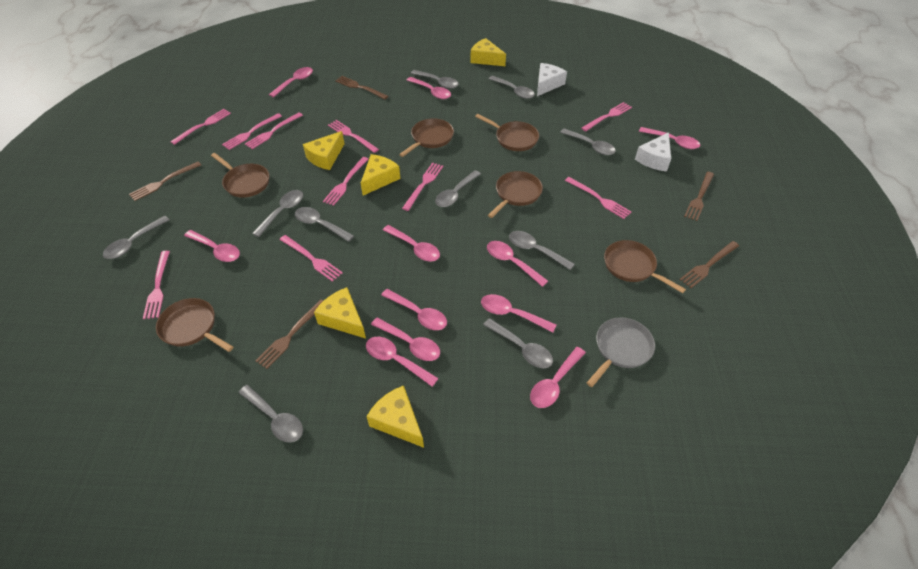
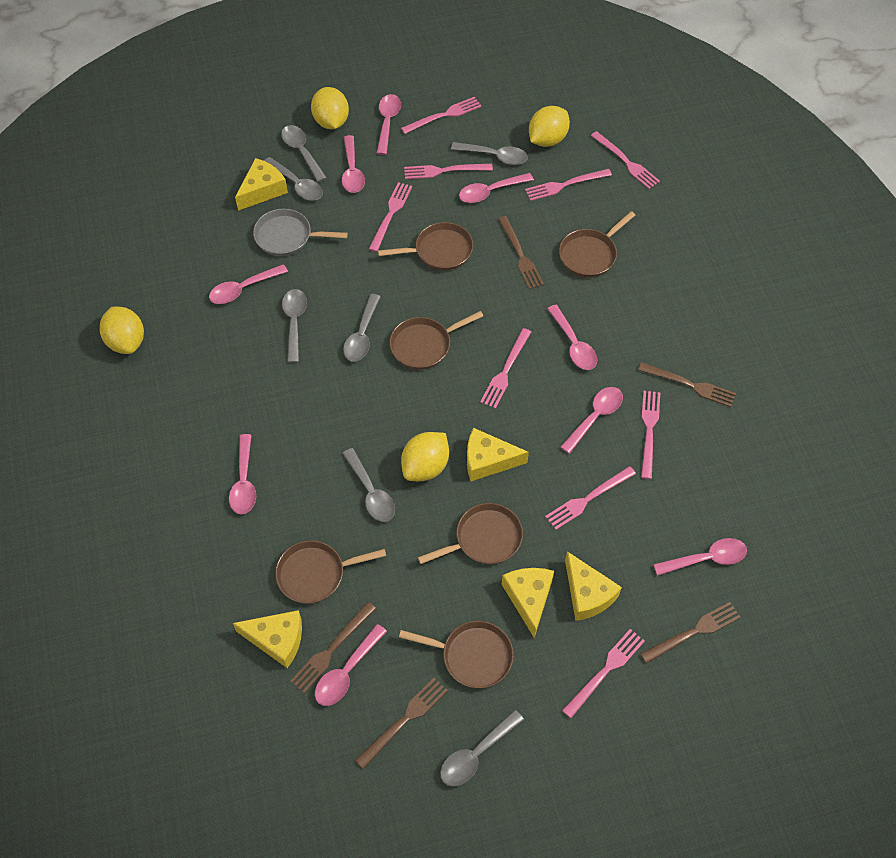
grey spoon: 10 -> 7
pink fork: 10 -> 9
pink spoon: 11 -> 9
white cheese: 2 -> 0
yellow lemon: 0 -> 4

